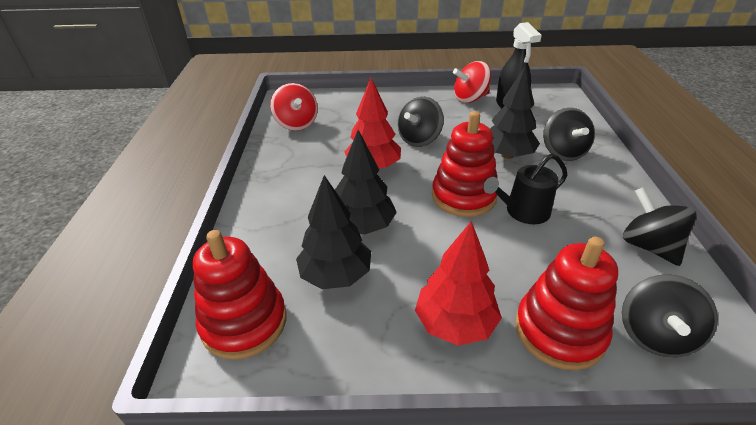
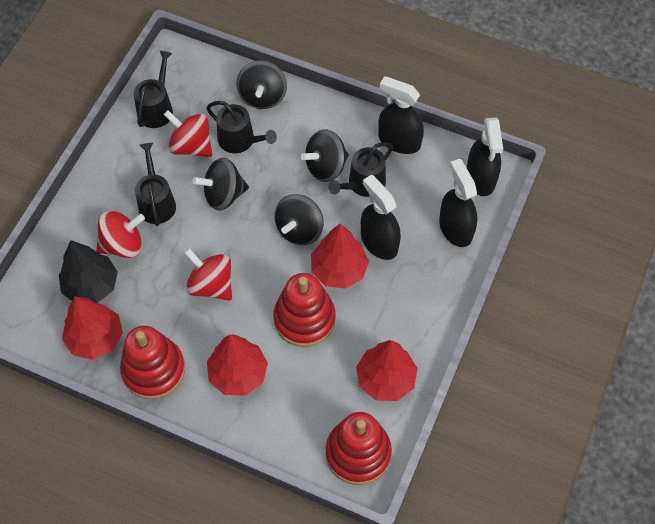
black spray bottle: 1 -> 4
black tree: 3 -> 1
black watering can: 1 -> 4
red spinning top: 2 -> 3
red tree: 2 -> 4

